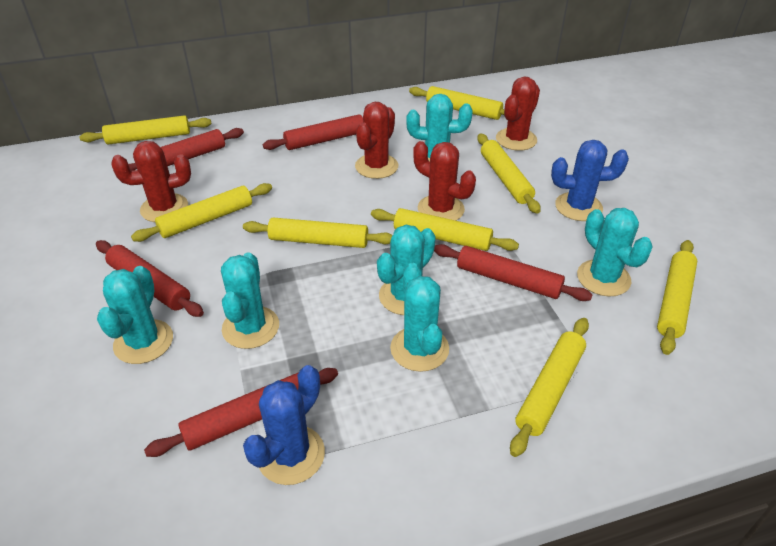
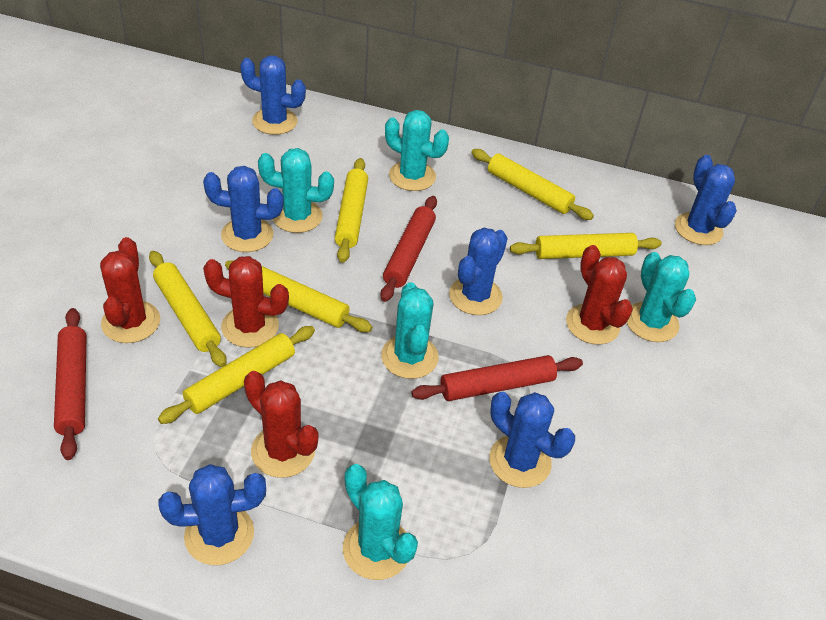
blue cactus: 2 -> 6
red rolling pin: 5 -> 3
turquoise cactus: 6 -> 5
yellow rolling pin: 8 -> 6

